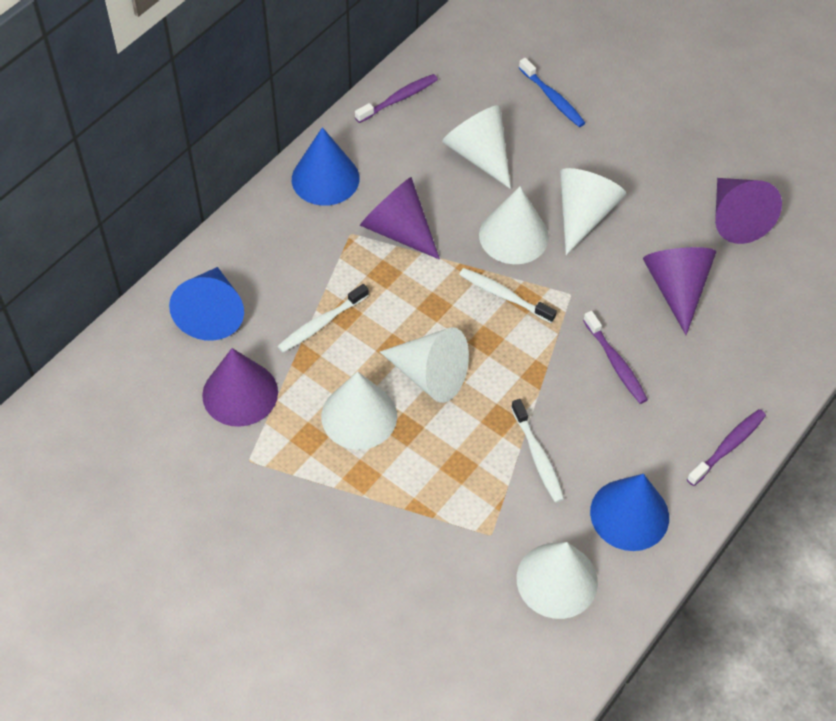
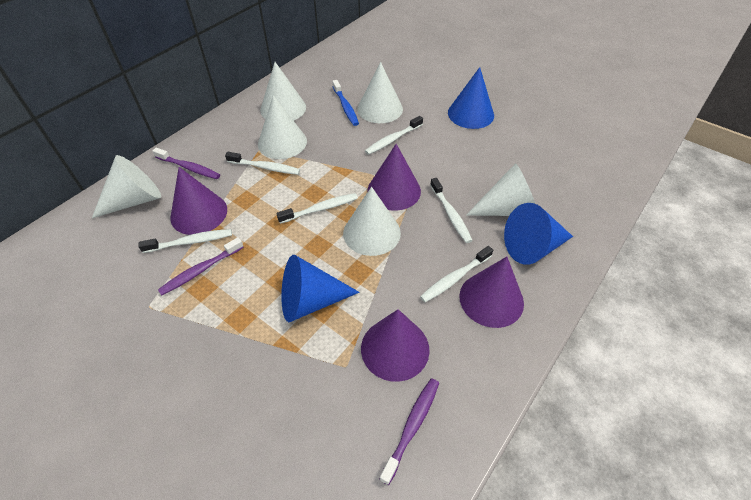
white toothbrush: 3 -> 6

